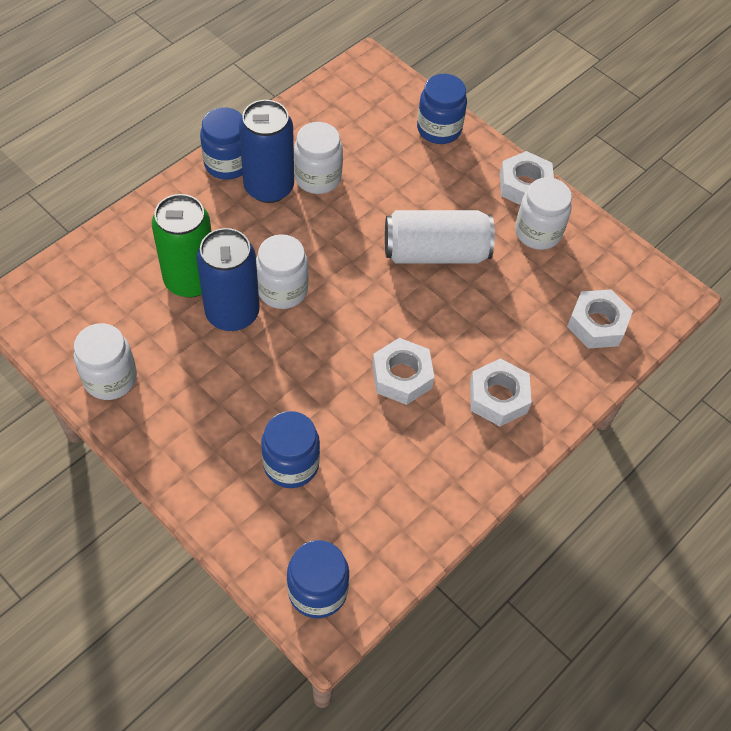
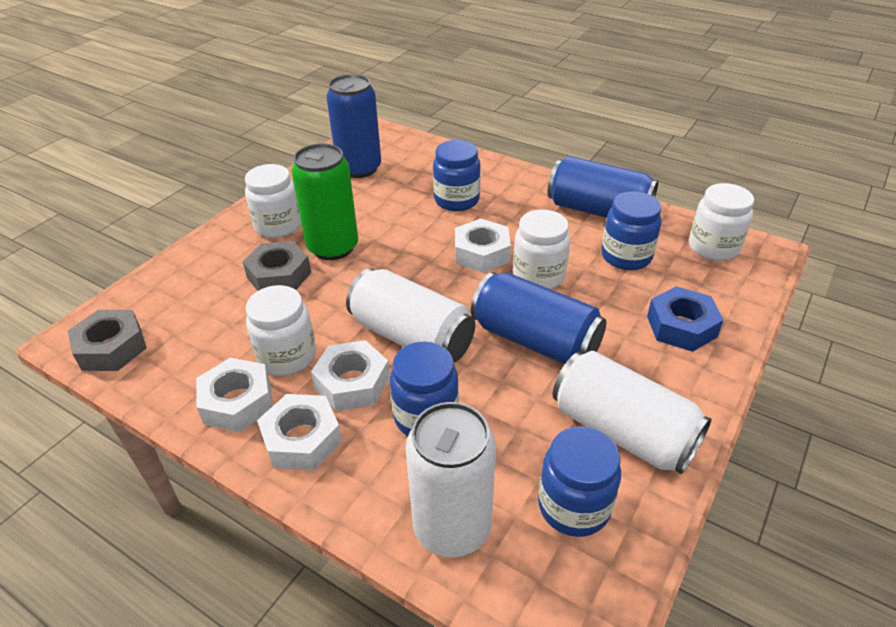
blue can: 2 -> 3
blue nut: 0 -> 1
grey nut: 0 -> 2
white can: 1 -> 3

